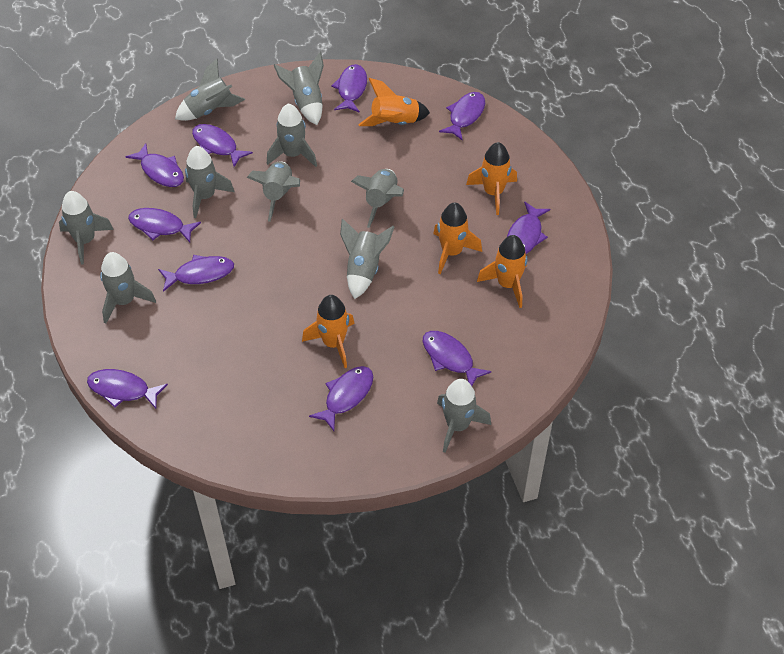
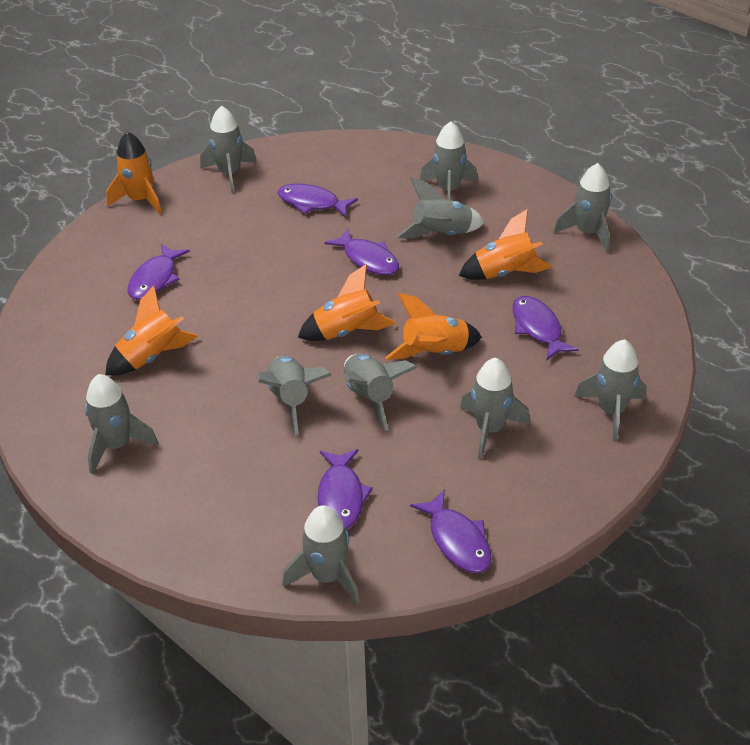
purple fish: 10 -> 6

